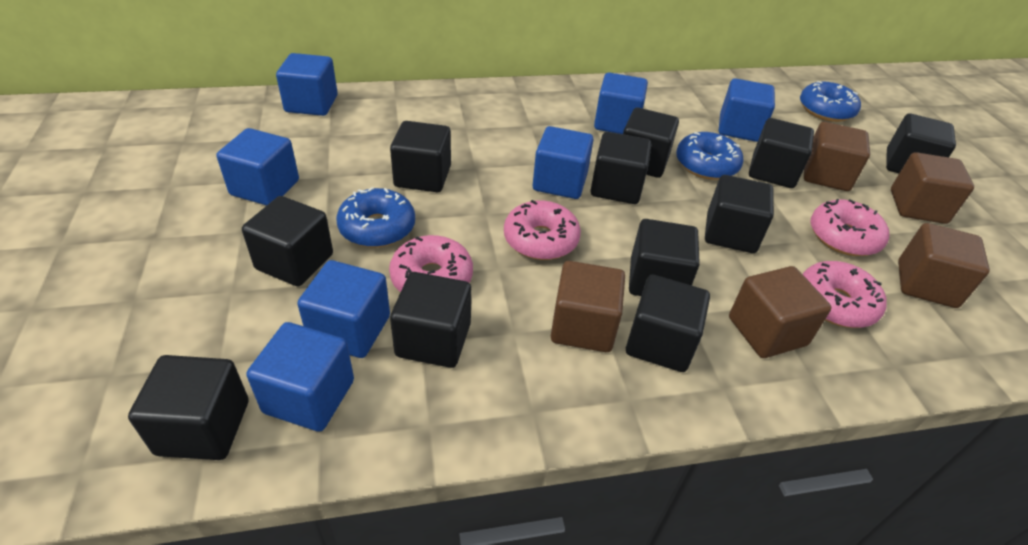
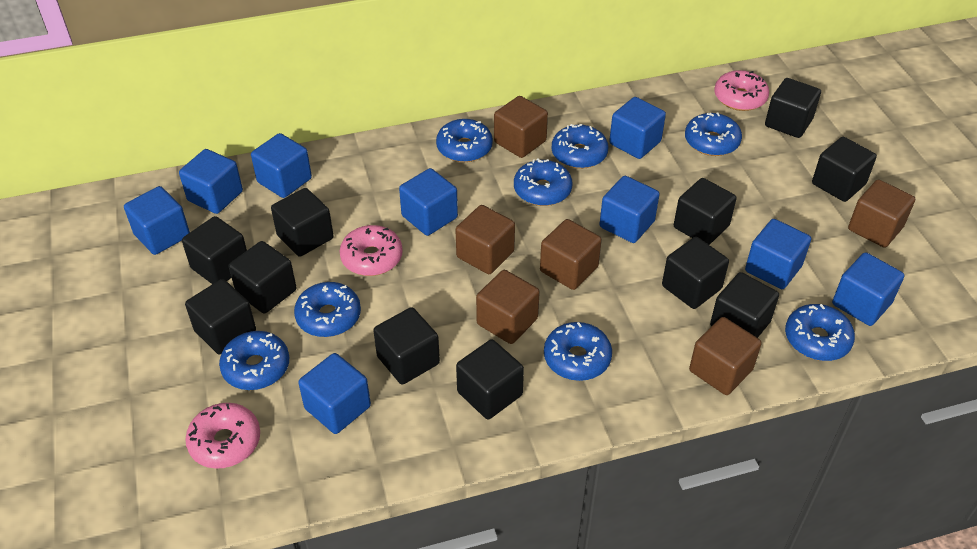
blue cube: 7 -> 9
blue donut: 3 -> 8
brown cube: 5 -> 6
pink donut: 4 -> 3

